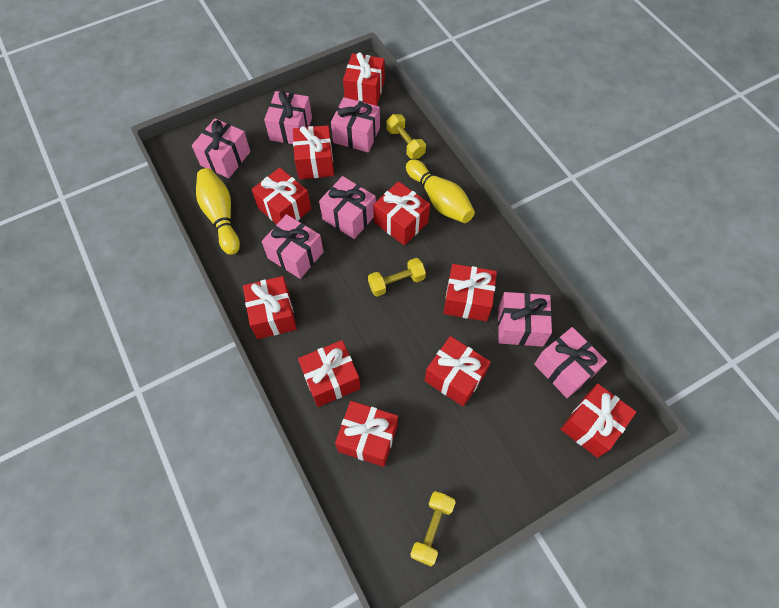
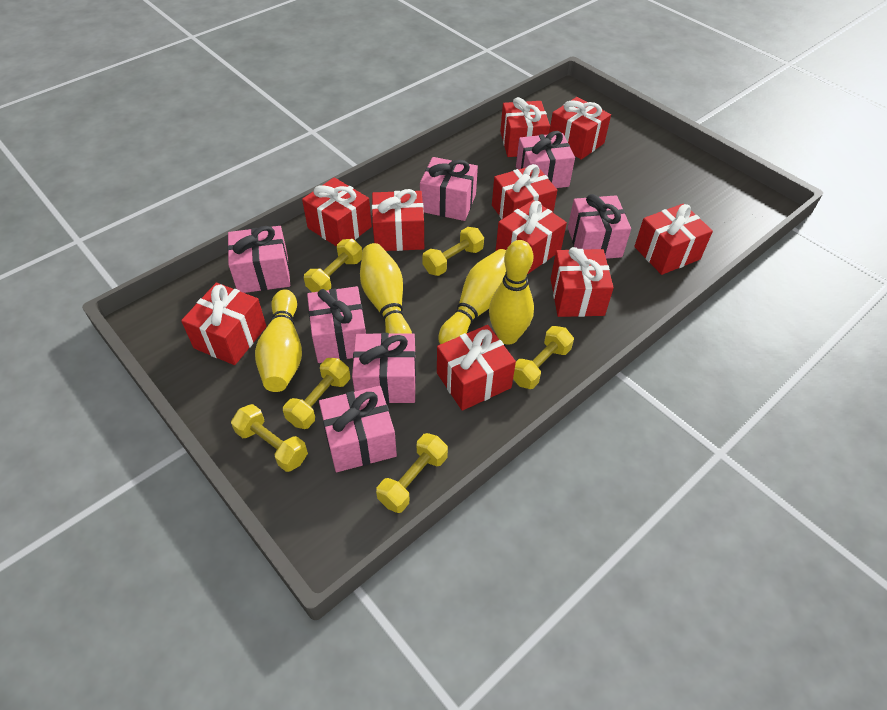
yellow bowling pin: 2 -> 4
yellow dumbbell: 3 -> 6

